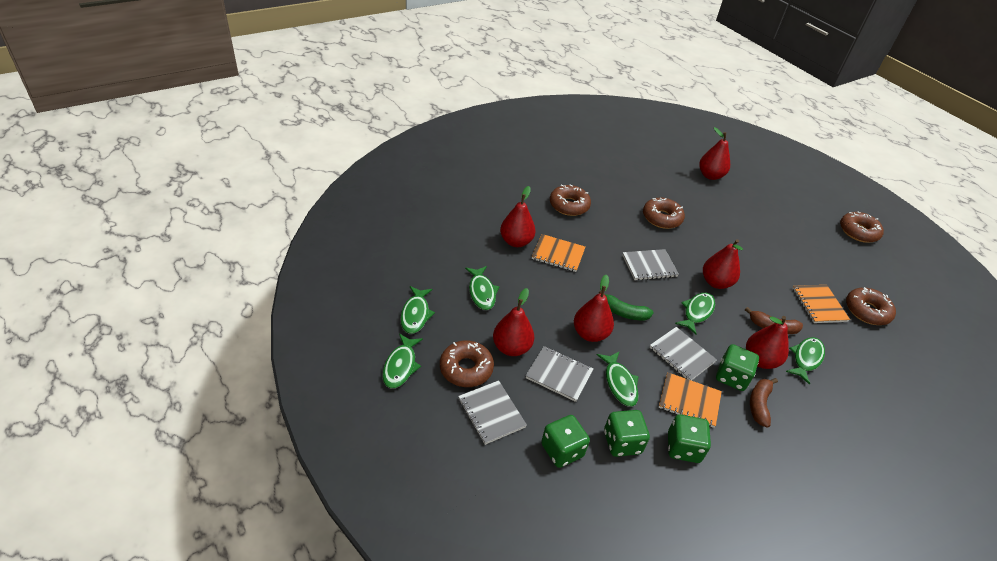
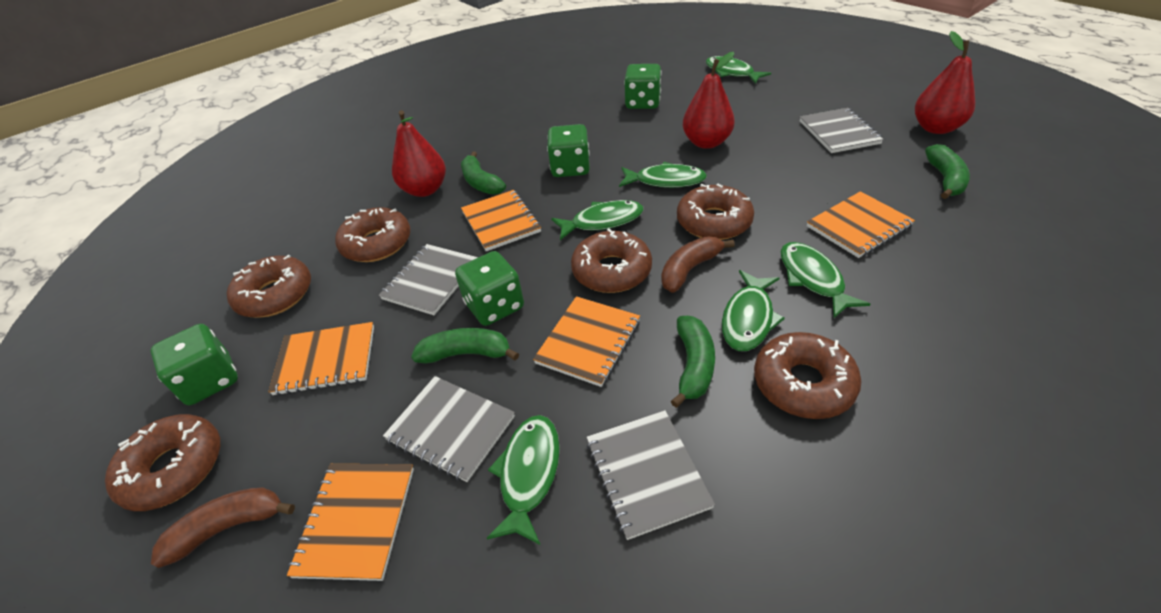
brown donut: 5 -> 6
green banana: 1 -> 4
orange notebook: 3 -> 5
red pear: 6 -> 3

